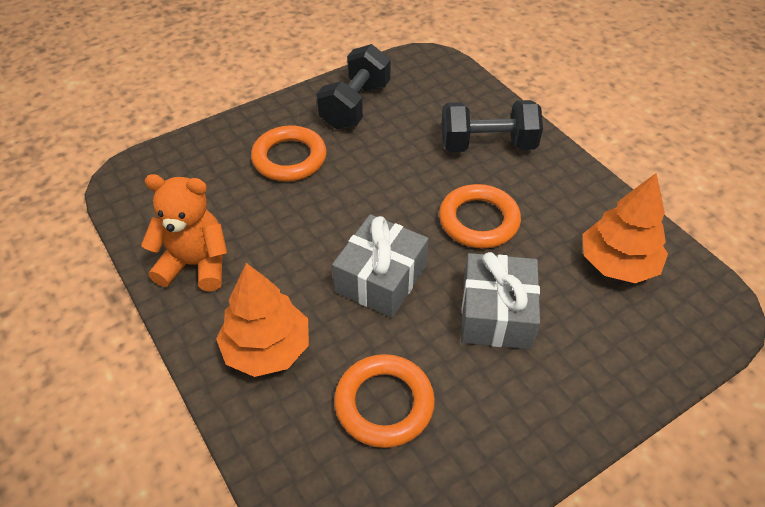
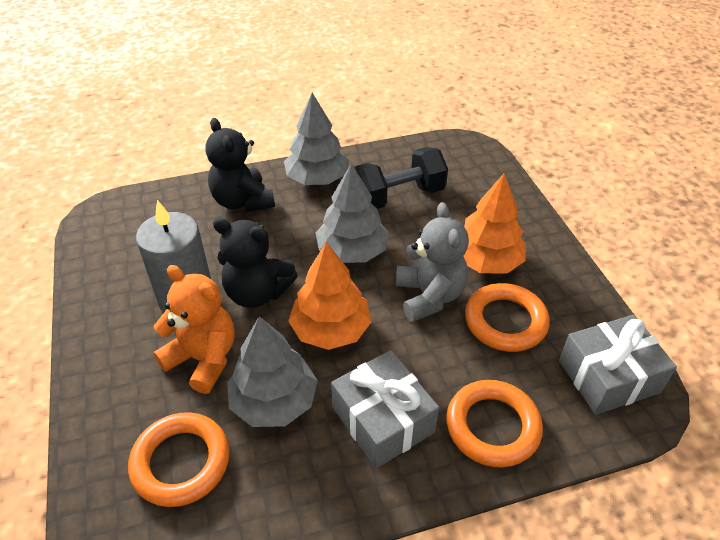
black dumbbell: 2 -> 1
black teddy bear: 0 -> 2
grey candle: 0 -> 1
grey teddy bear: 0 -> 1
grey tree: 0 -> 3

